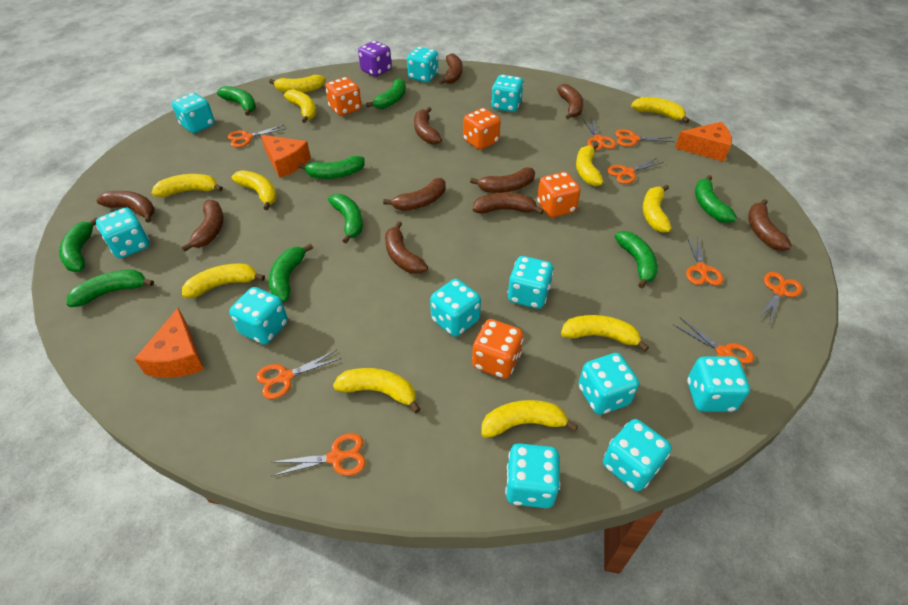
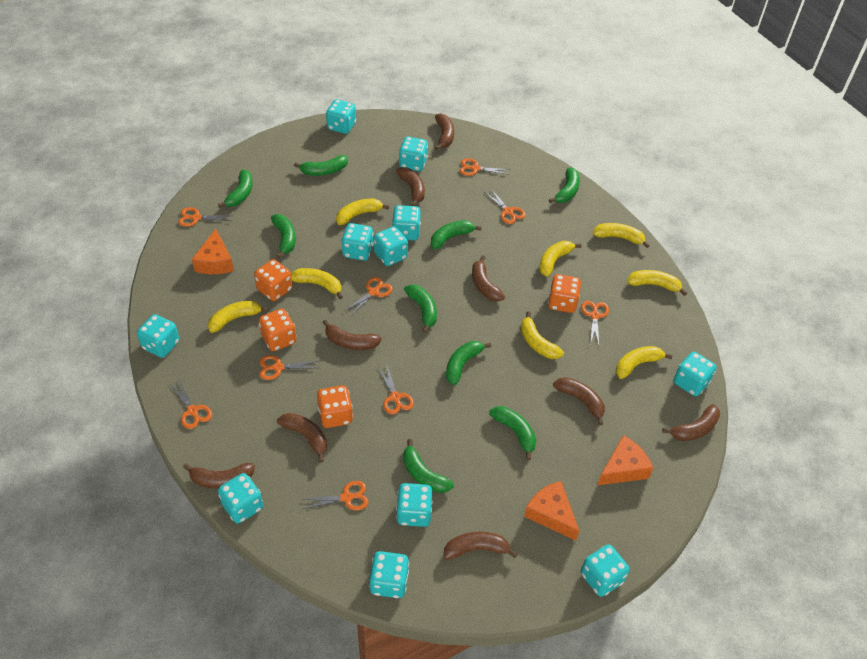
brown banana: 10 -> 9
purple dice: 1 -> 0
yellow banana: 11 -> 8

